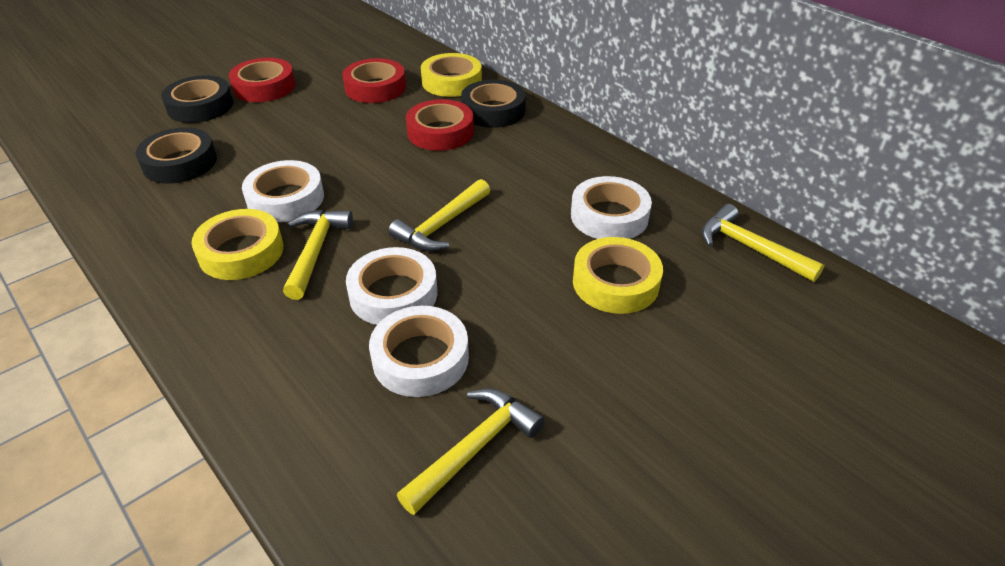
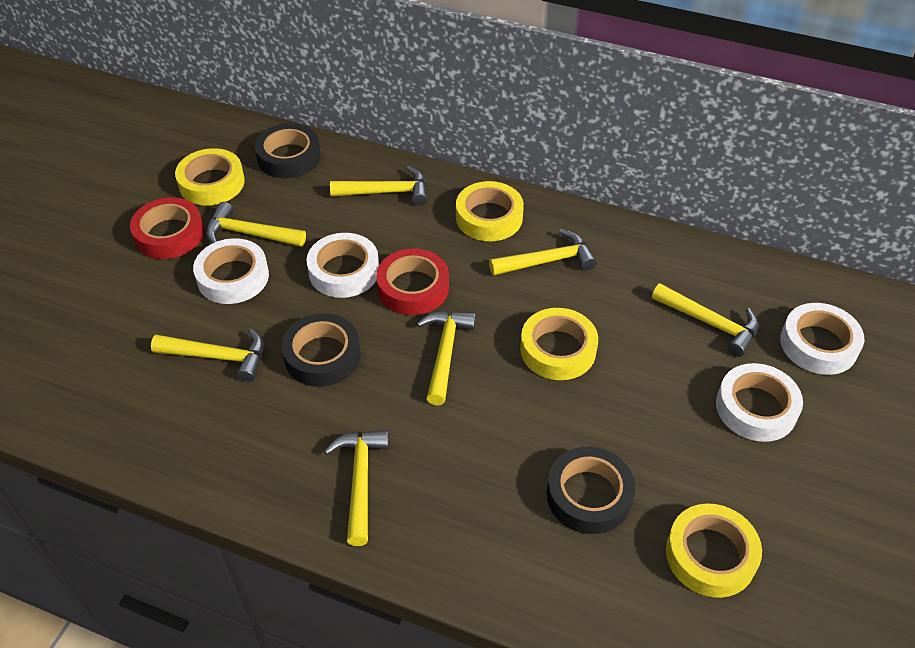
red tape: 3 -> 2
yellow hammer: 4 -> 7
yellow tape: 3 -> 4

